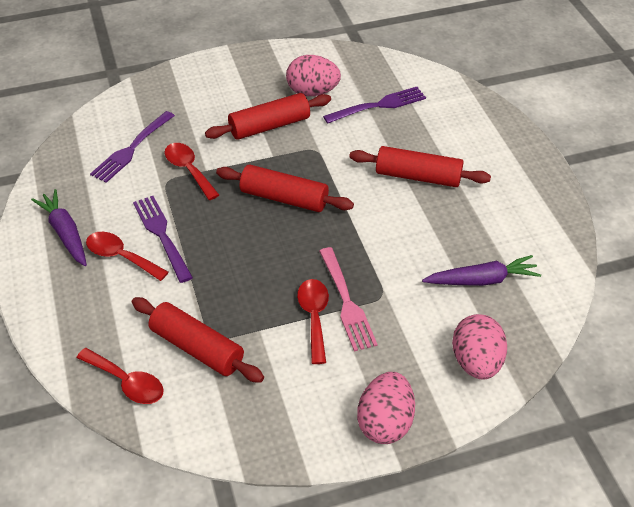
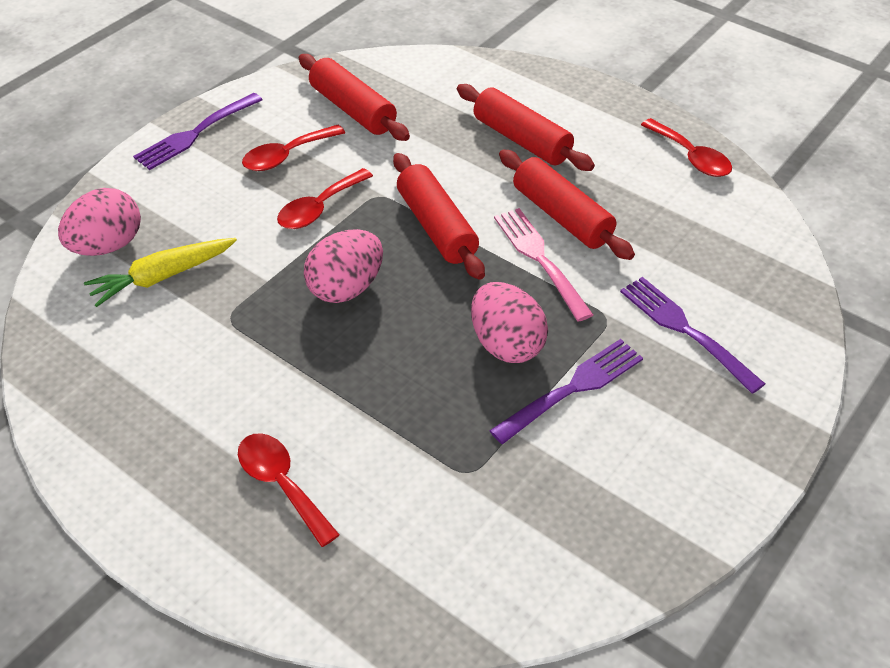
purple carrot: 2 -> 0
yellow carrot: 0 -> 1

